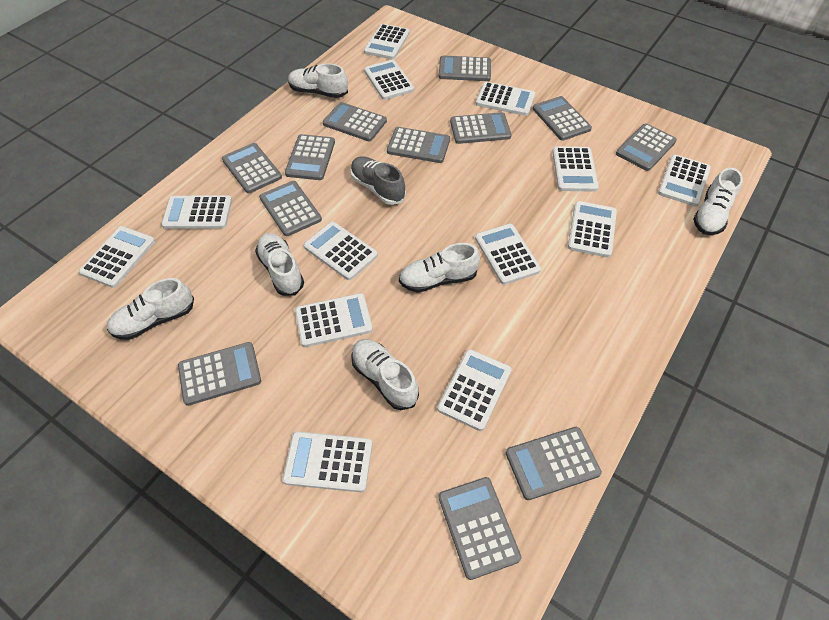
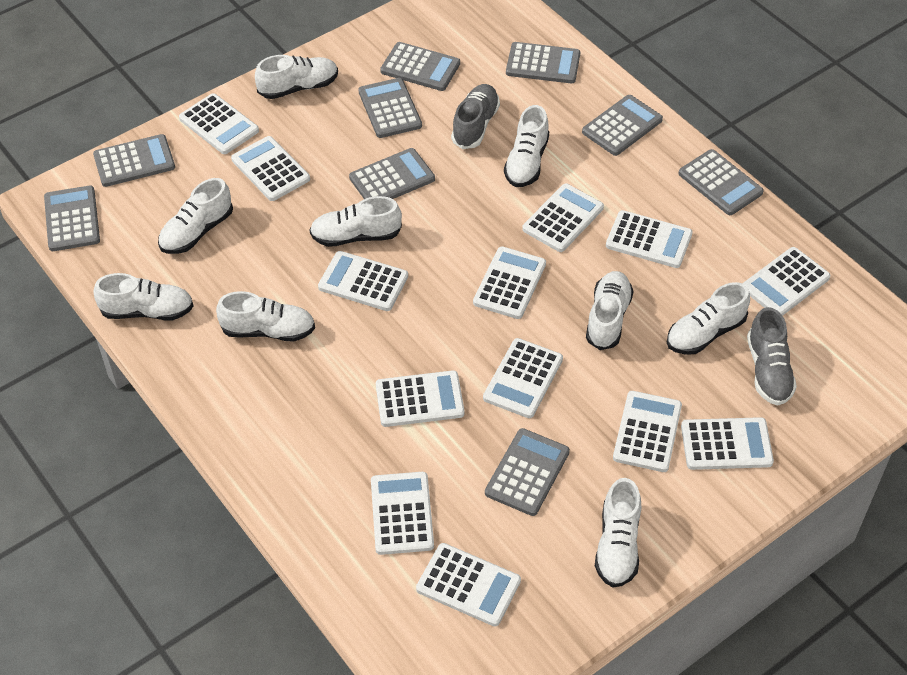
grey calculator: 12 -> 9
grey shoe: 1 -> 2
white shoe: 6 -> 9

